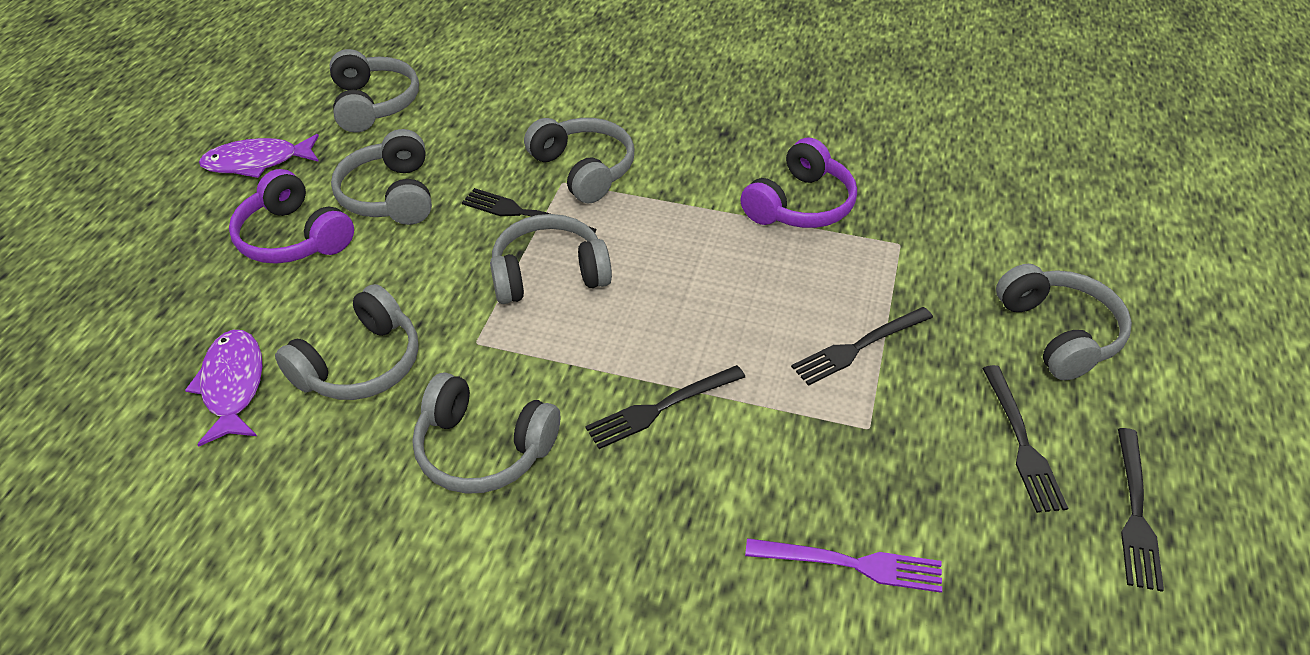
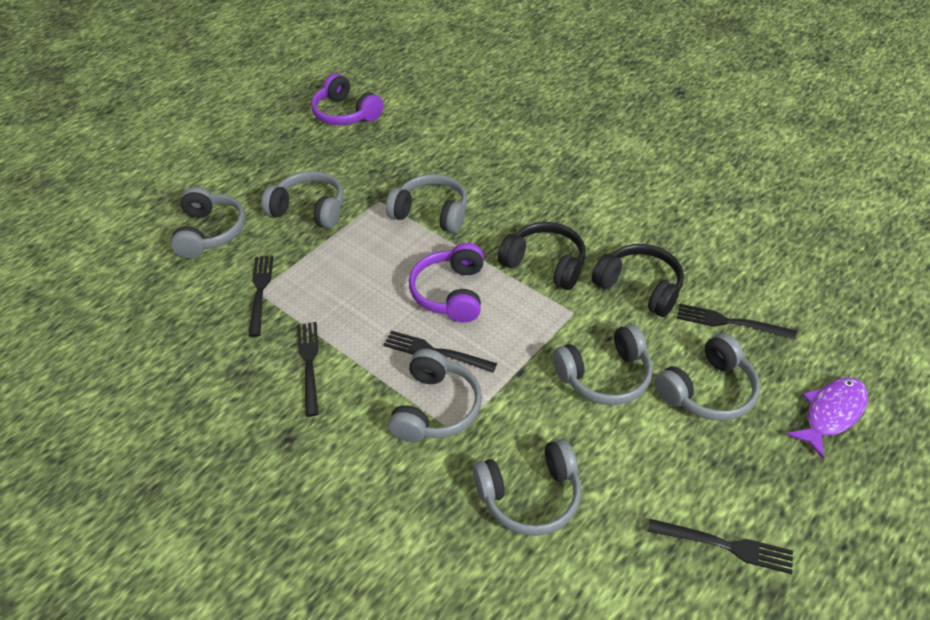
black headphones: 0 -> 2
purple fish: 2 -> 1
purple fork: 1 -> 0

